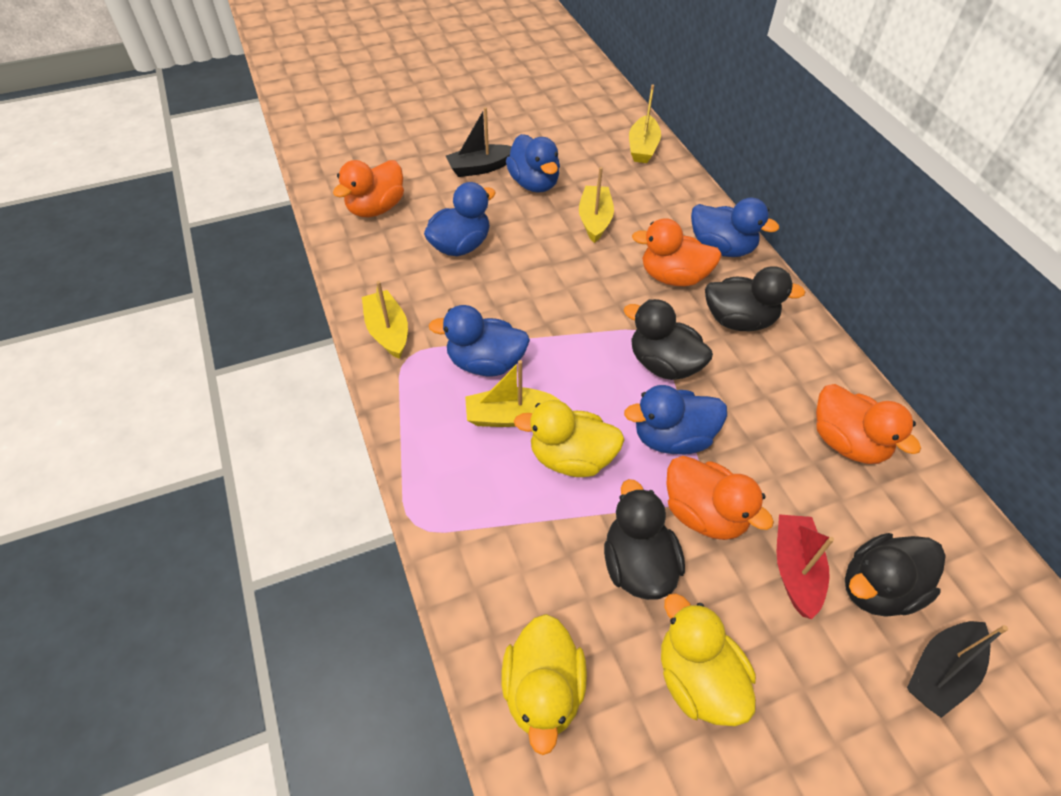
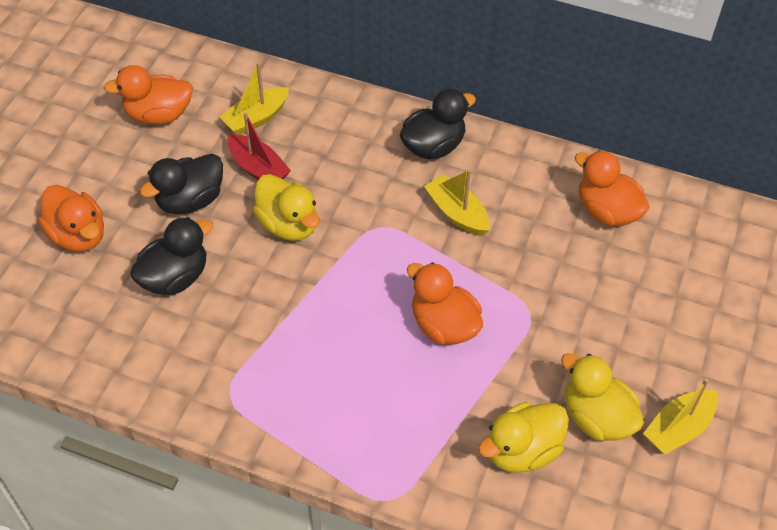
black boat: 2 -> 0
black duck: 4 -> 3
blue duck: 5 -> 0
yellow boat: 4 -> 3

